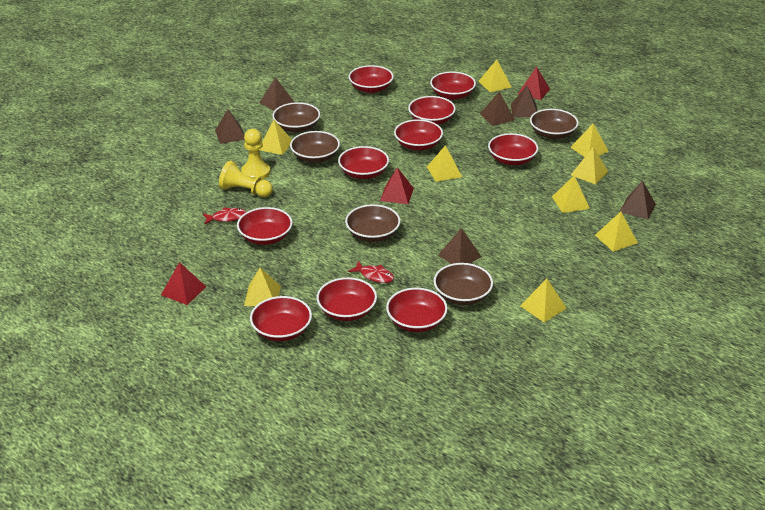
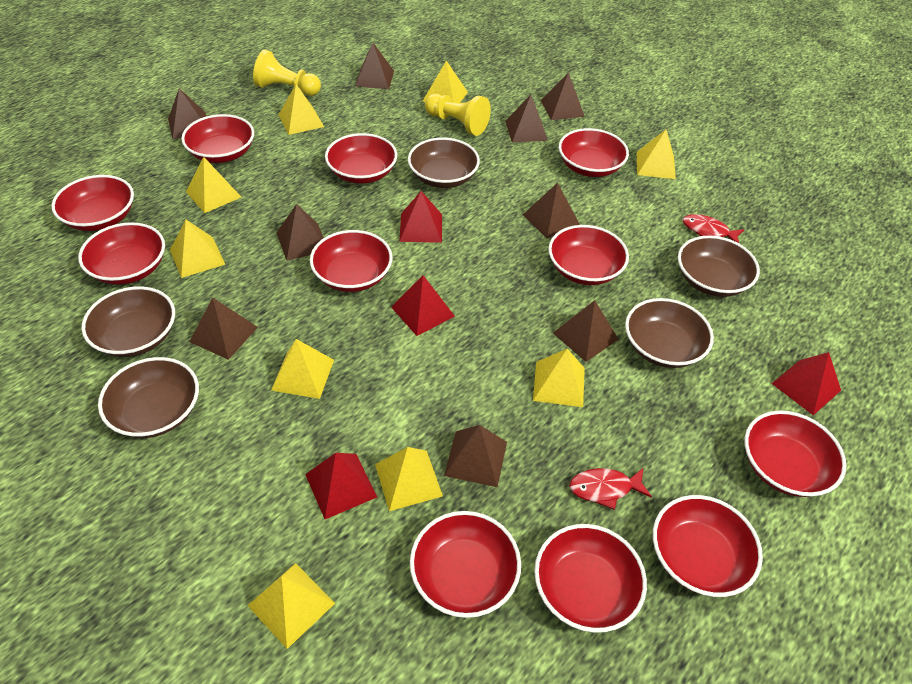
brown pyramid: 6 -> 9
red bowl: 10 -> 11
red pyramid: 3 -> 4

